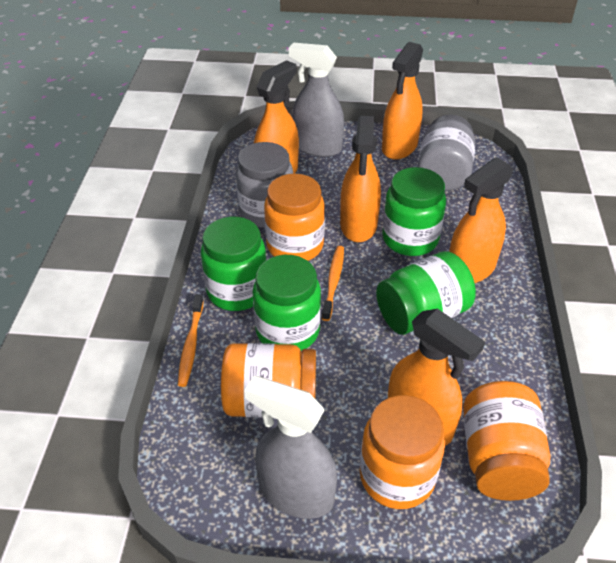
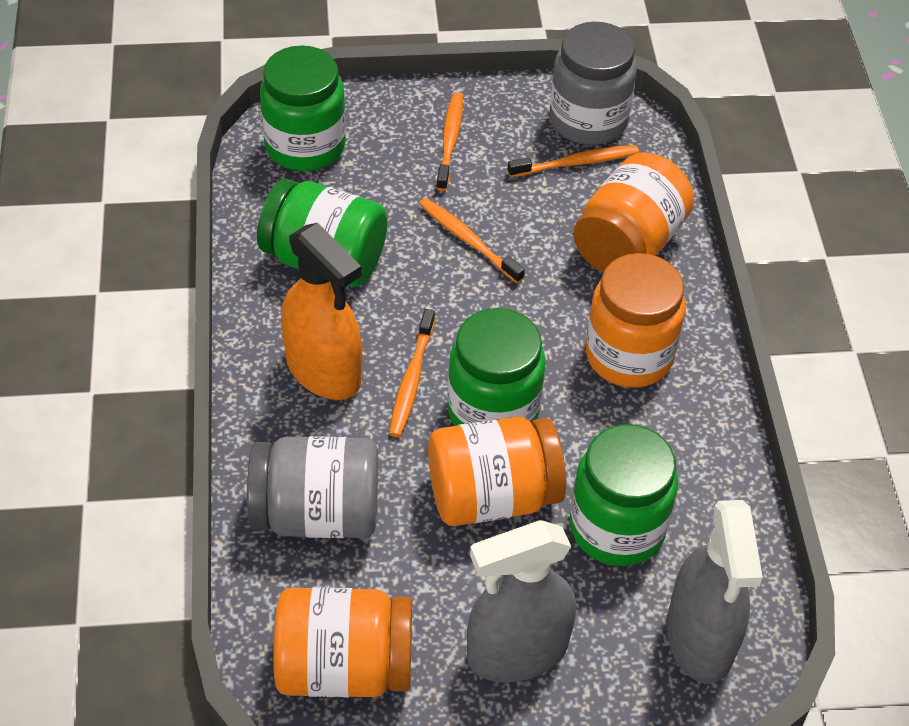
orange spray bottle: 5 -> 1
orange toothbrush: 2 -> 4

